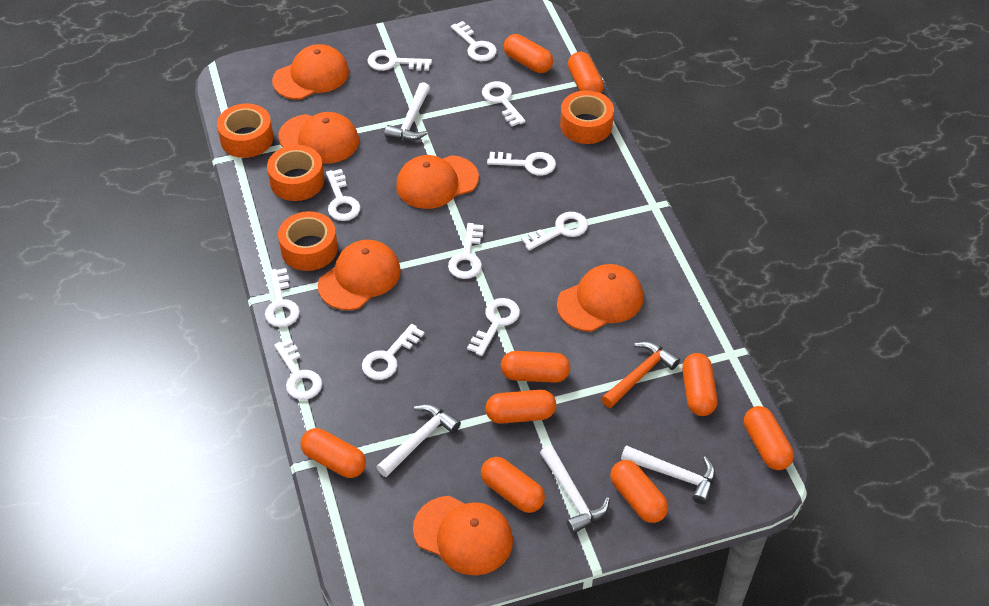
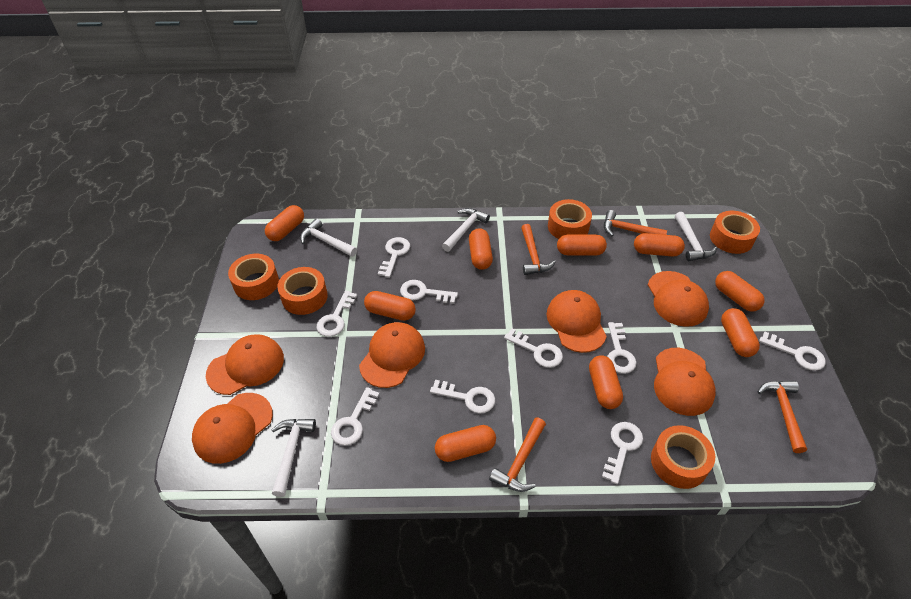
orange hammer: 1 -> 4
orange tape: 4 -> 5
white key: 11 -> 9

